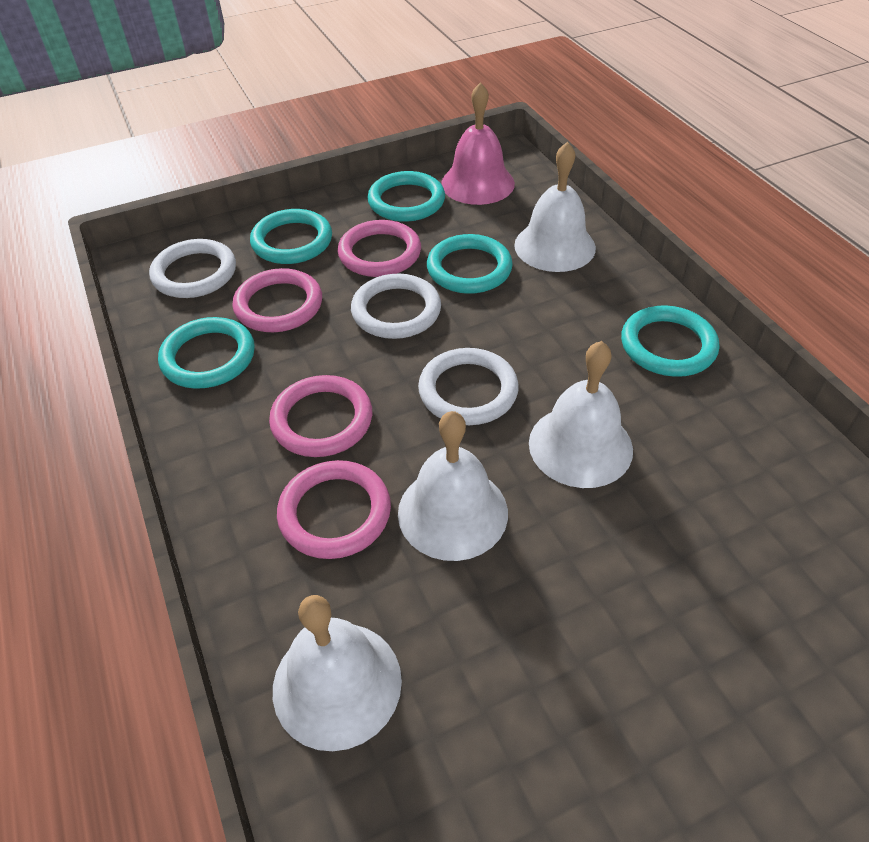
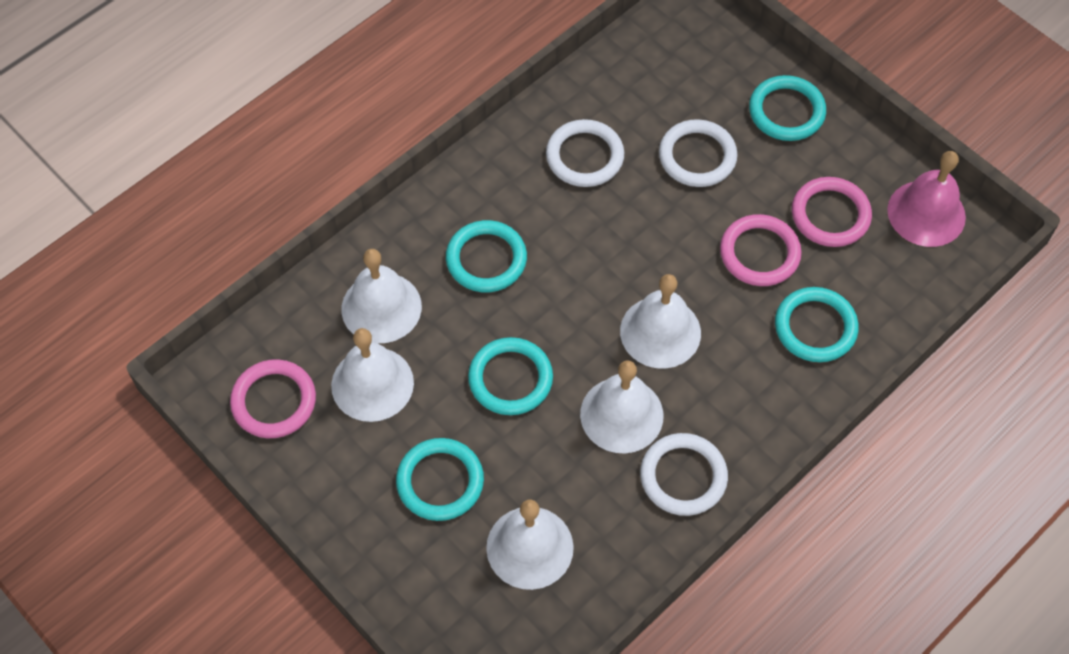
pink ring: 4 -> 3
white bell: 4 -> 5

